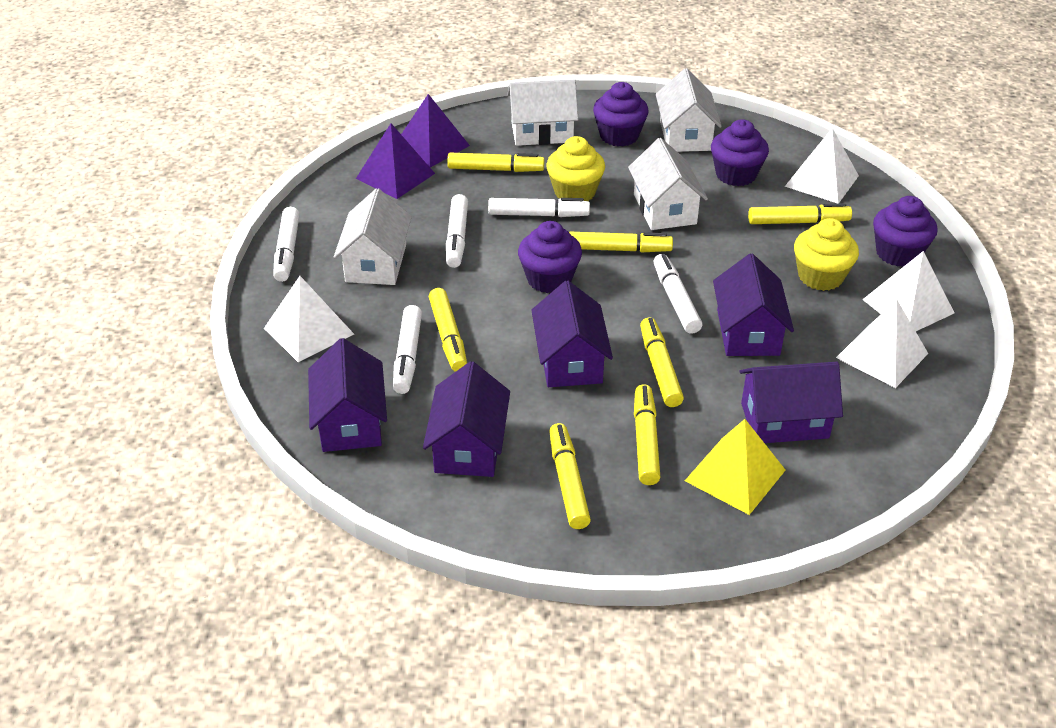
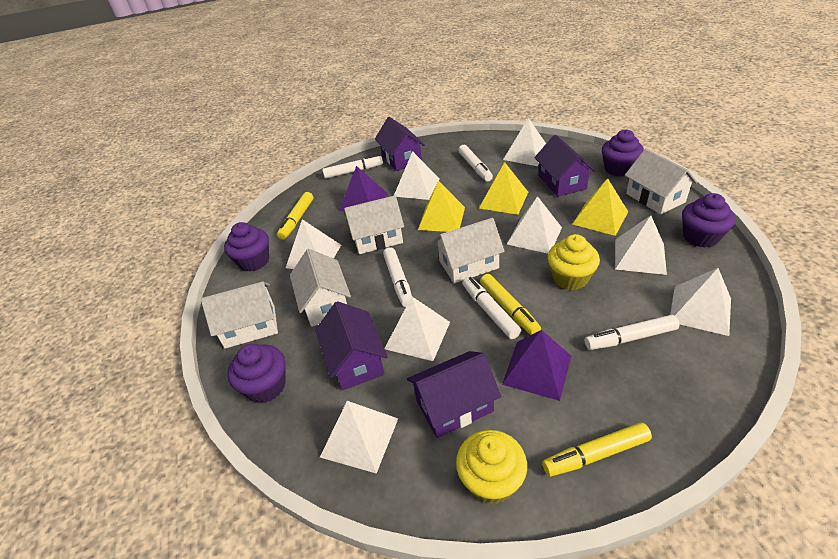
purple house: 5 -> 4
white house: 4 -> 5
white pyramid: 4 -> 8
yellow marker: 7 -> 3
yellow pyramid: 1 -> 3

